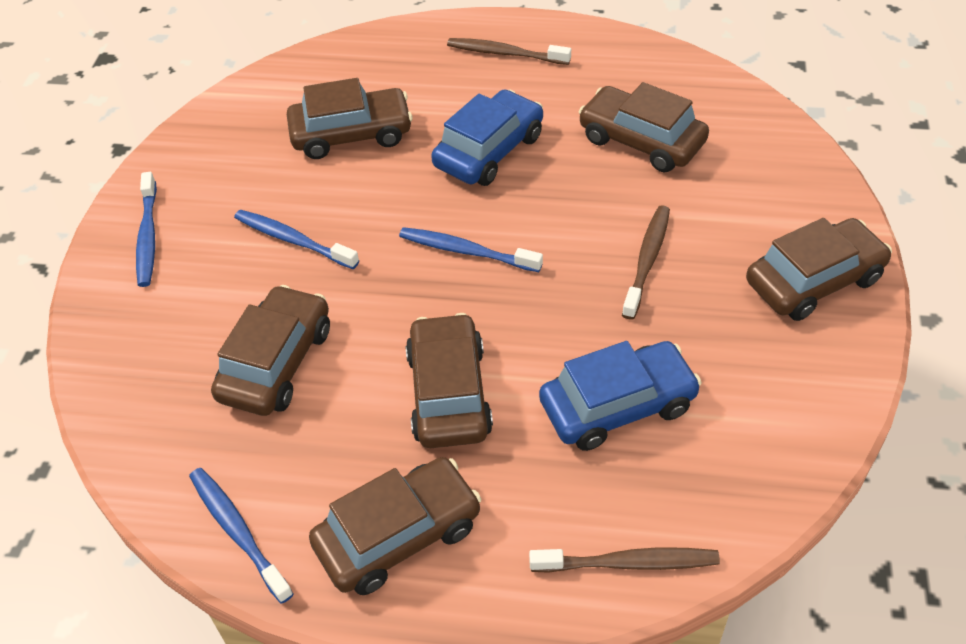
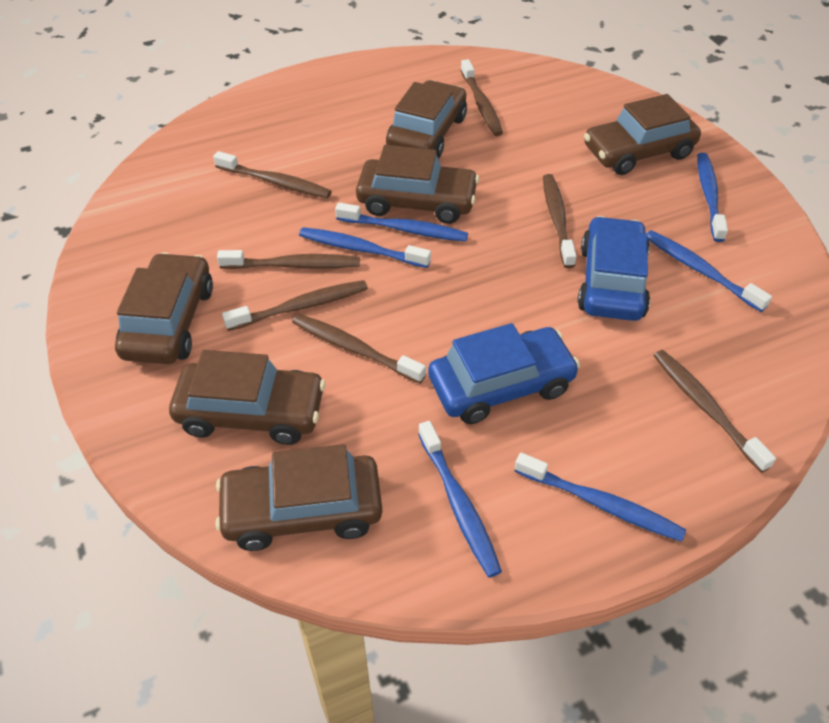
blue toothbrush: 4 -> 6
brown toothbrush: 3 -> 7

